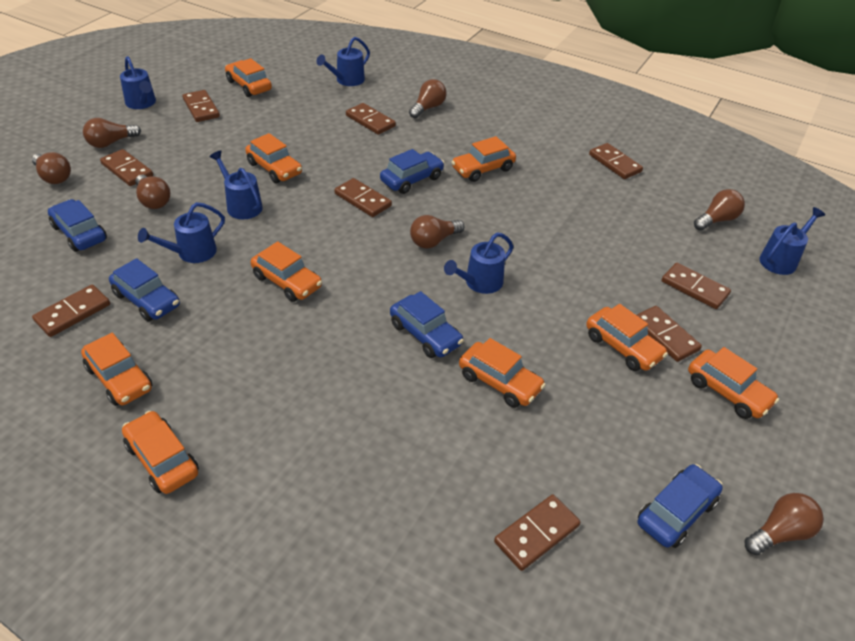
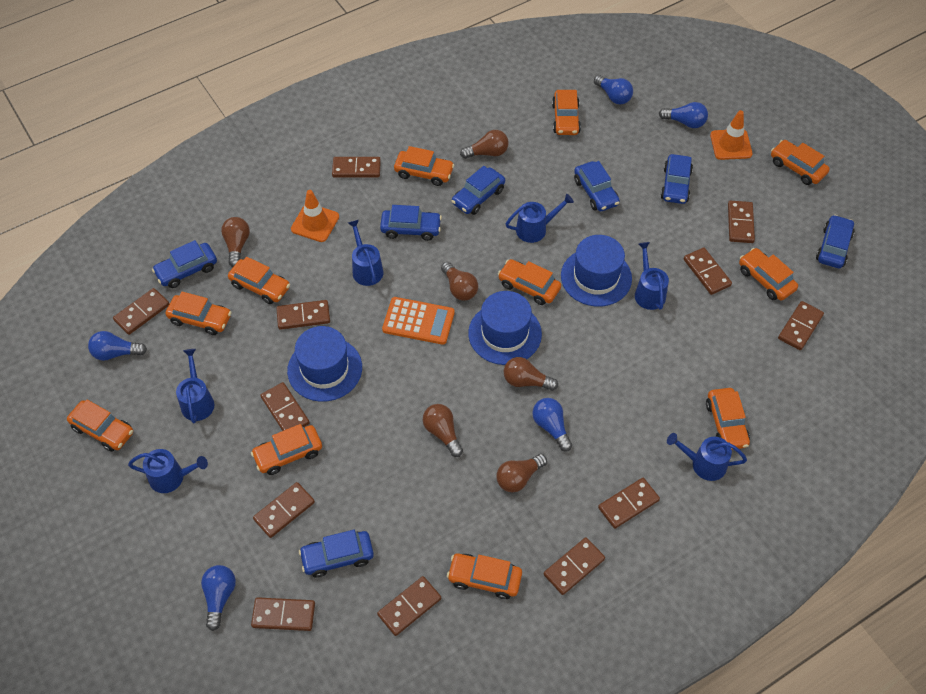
blue car: 5 -> 7
blue hat: 0 -> 3
blue light bulb: 0 -> 5
brown domino: 9 -> 12
brown light bulb: 7 -> 6
orange calculator: 0 -> 1
orange car: 9 -> 11
orange traffic cone: 0 -> 2

